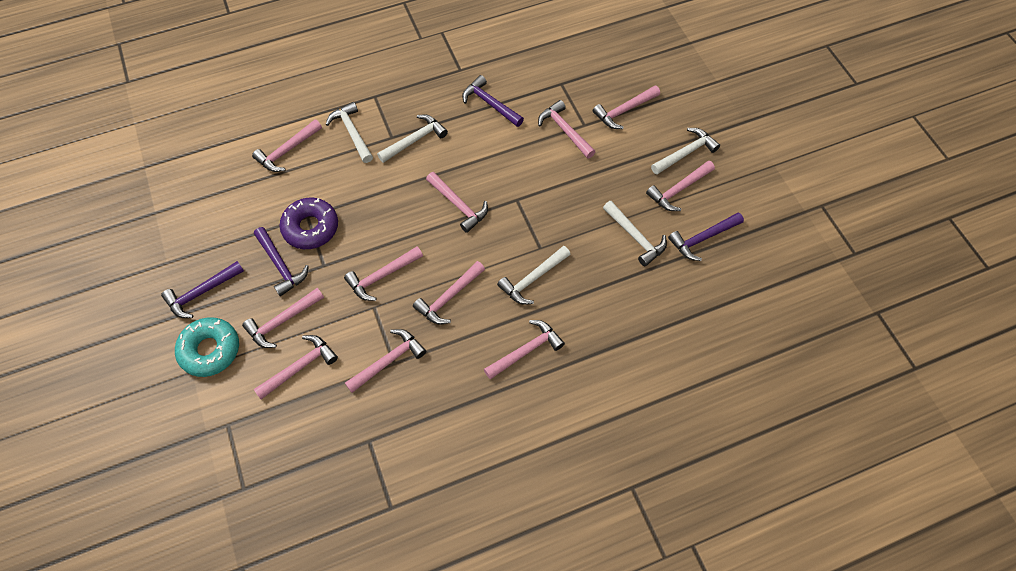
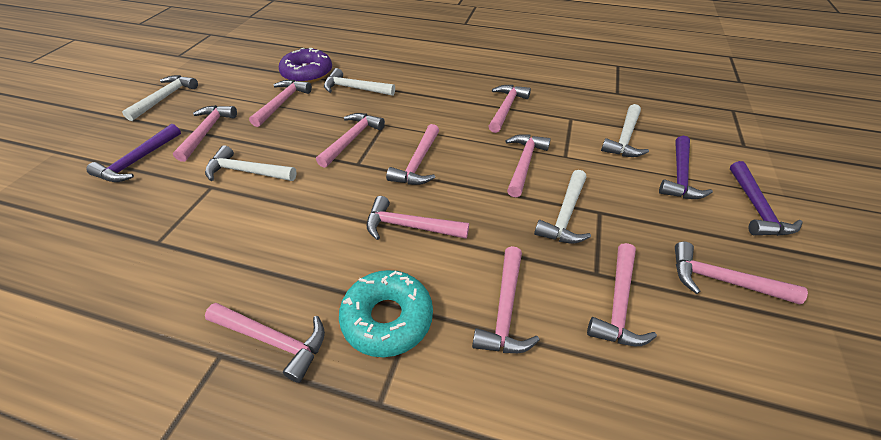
purple hammer: 4 -> 3

